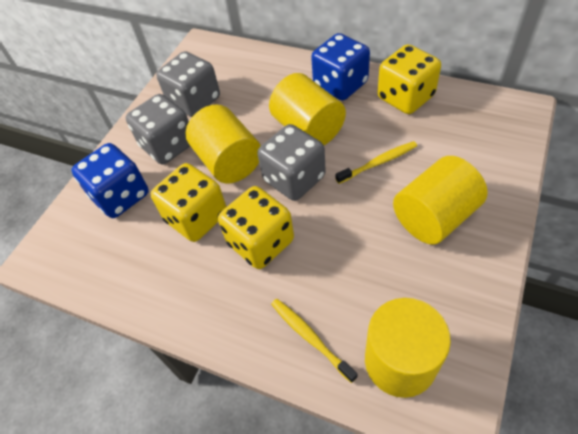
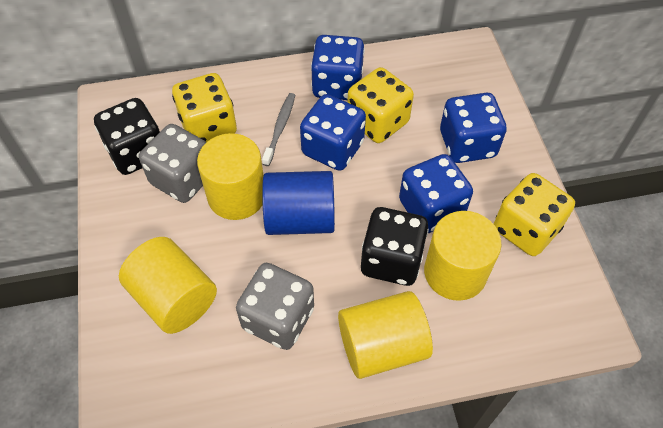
black dice: 0 -> 2
blue cylinder: 0 -> 1
blue dice: 2 -> 4
grey dice: 3 -> 2
grey toothbrush: 0 -> 1
yellow toothbrush: 2 -> 0

